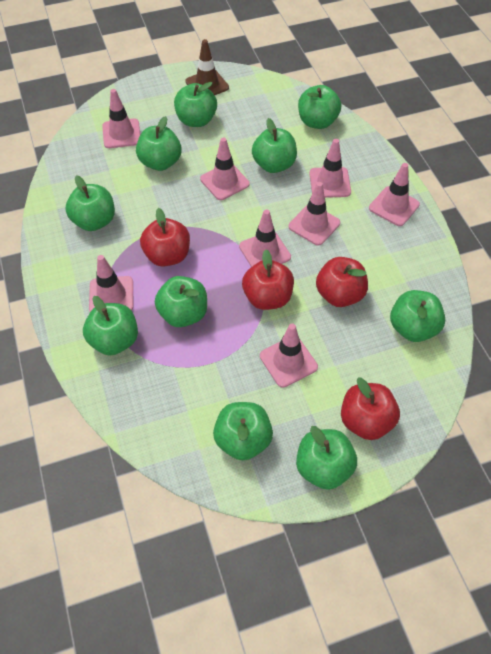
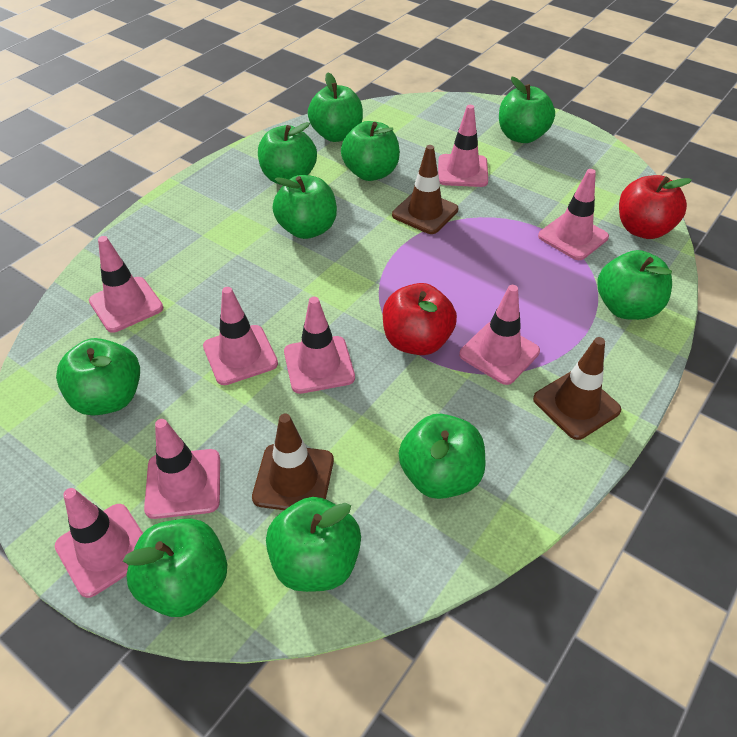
brown traffic cone: 1 -> 3
red apple: 4 -> 2

